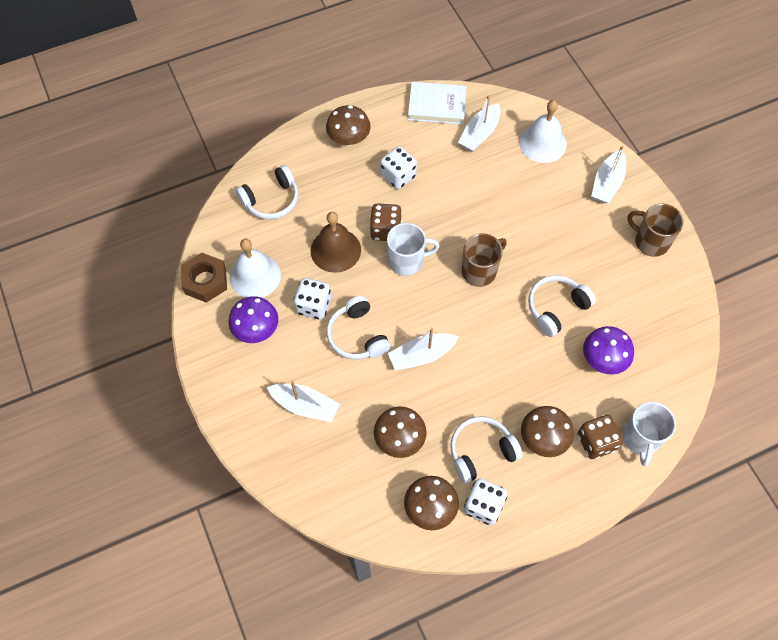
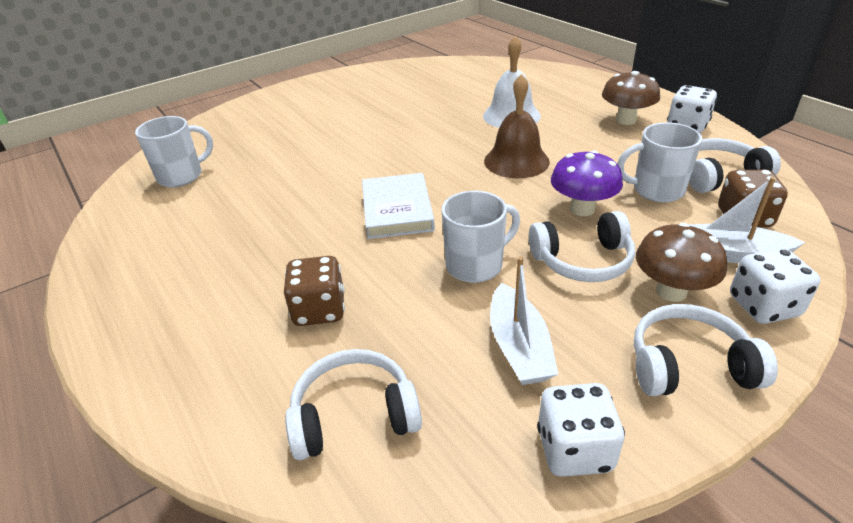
brown mug: 2 -> 0
brown mushroom: 4 -> 2
brown nut: 1 -> 0
purple mushroom: 2 -> 1
white bell: 2 -> 1
white boat: 4 -> 2
white mug: 2 -> 3

